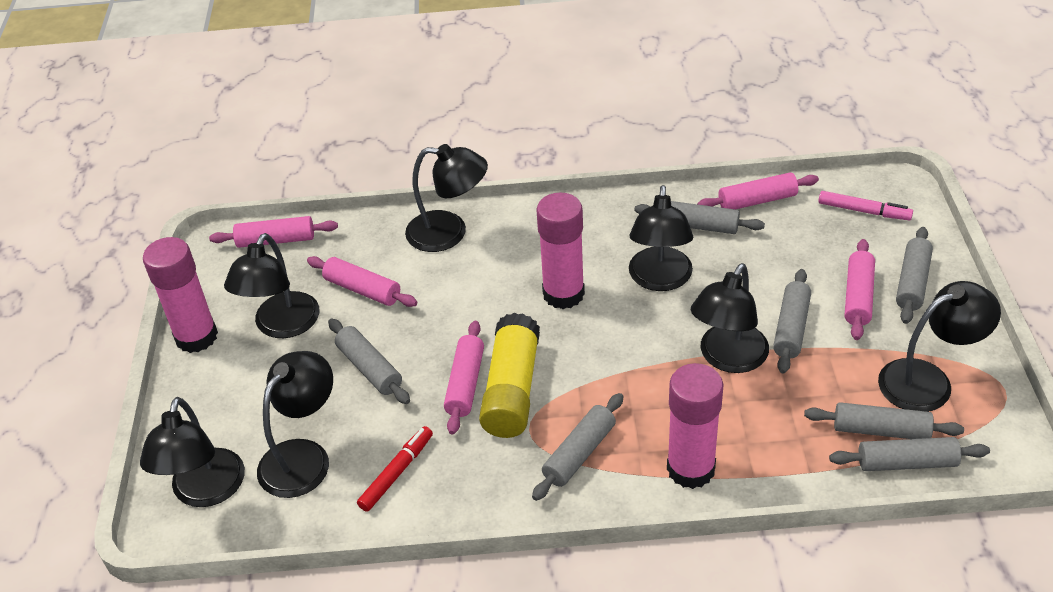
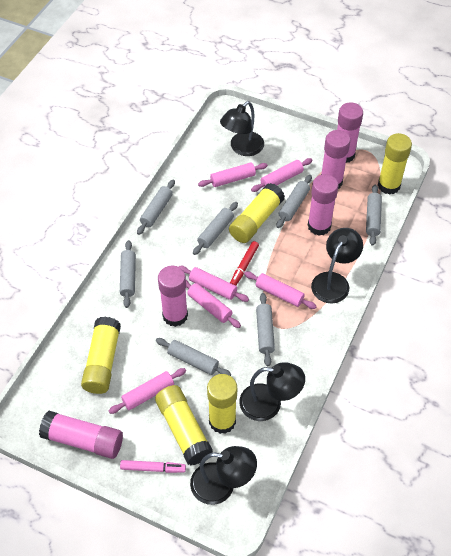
black lamp: 7 -> 4
pink glue stick: 3 -> 5
pink rolling pin: 5 -> 6
yellow glue stick: 1 -> 5

